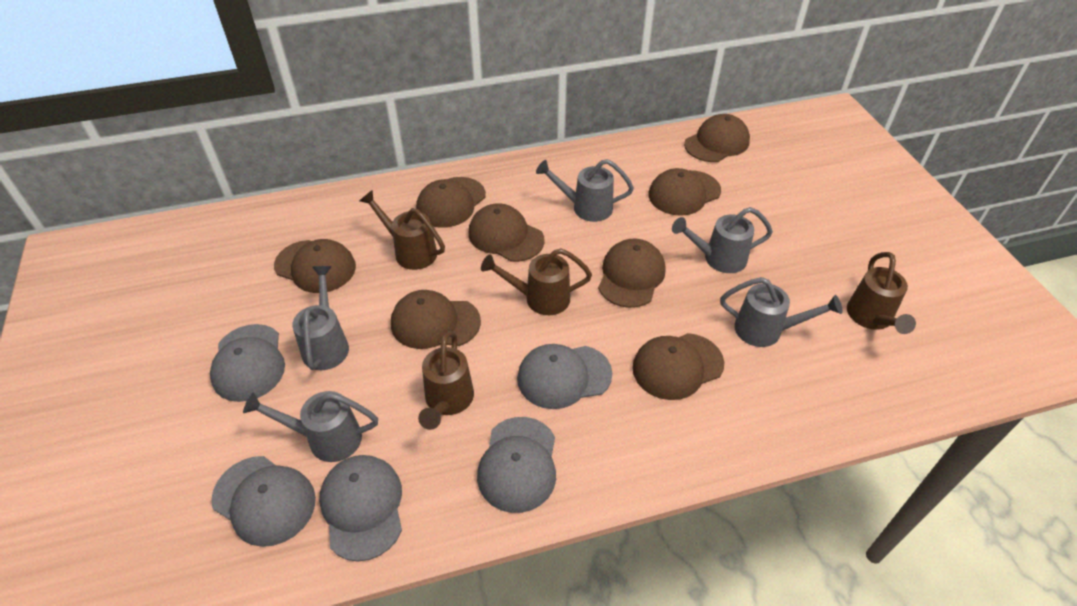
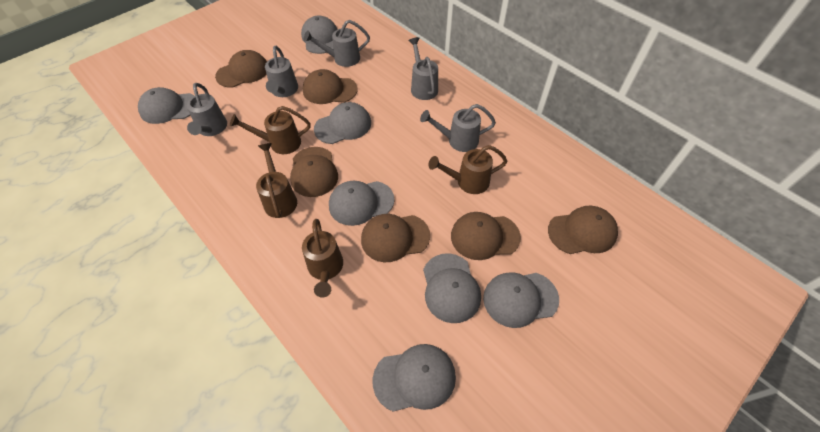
brown cap: 8 -> 6
grey cap: 5 -> 7

